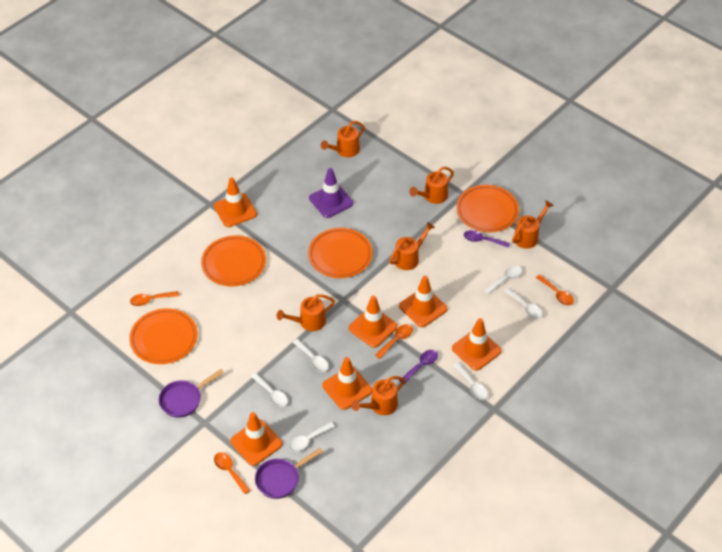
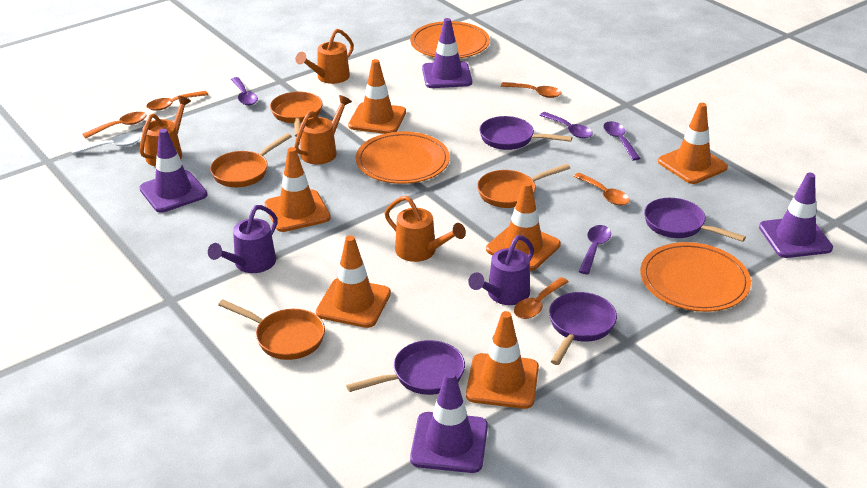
orange pan: 0 -> 4
orange plate: 4 -> 3
orange spoon: 4 -> 5
orange watering can: 6 -> 4
purple pan: 2 -> 4
purple spoon: 2 -> 4
purple traffic cone: 1 -> 4
purple watering can: 0 -> 2
white spoon: 6 -> 1

